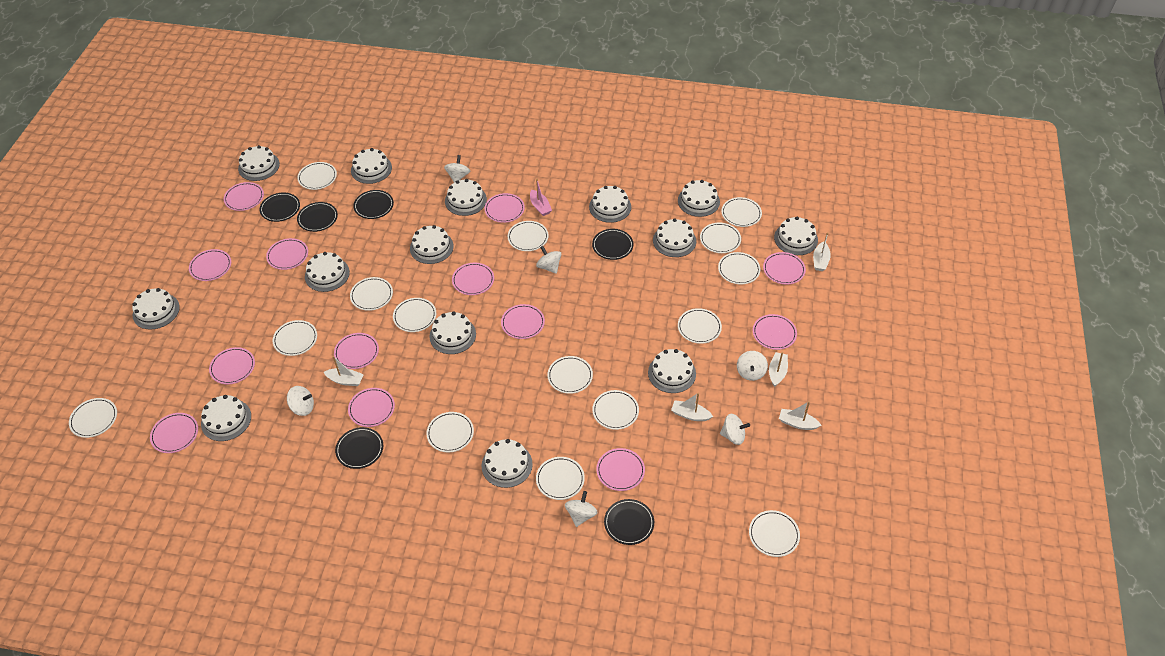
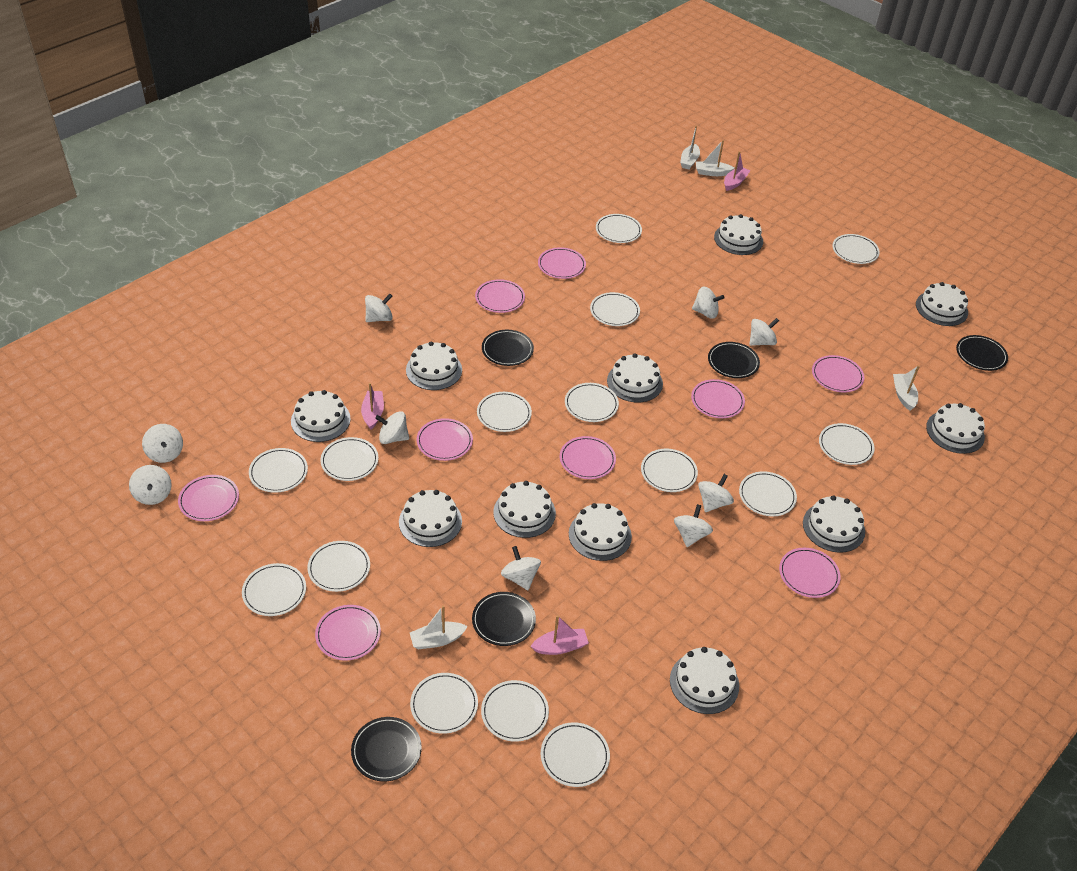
black plate: 6 -> 5
pink boat: 1 -> 3
pink plate: 13 -> 9
white boat: 5 -> 4
white cake: 14 -> 11
white spinning top: 6 -> 9

